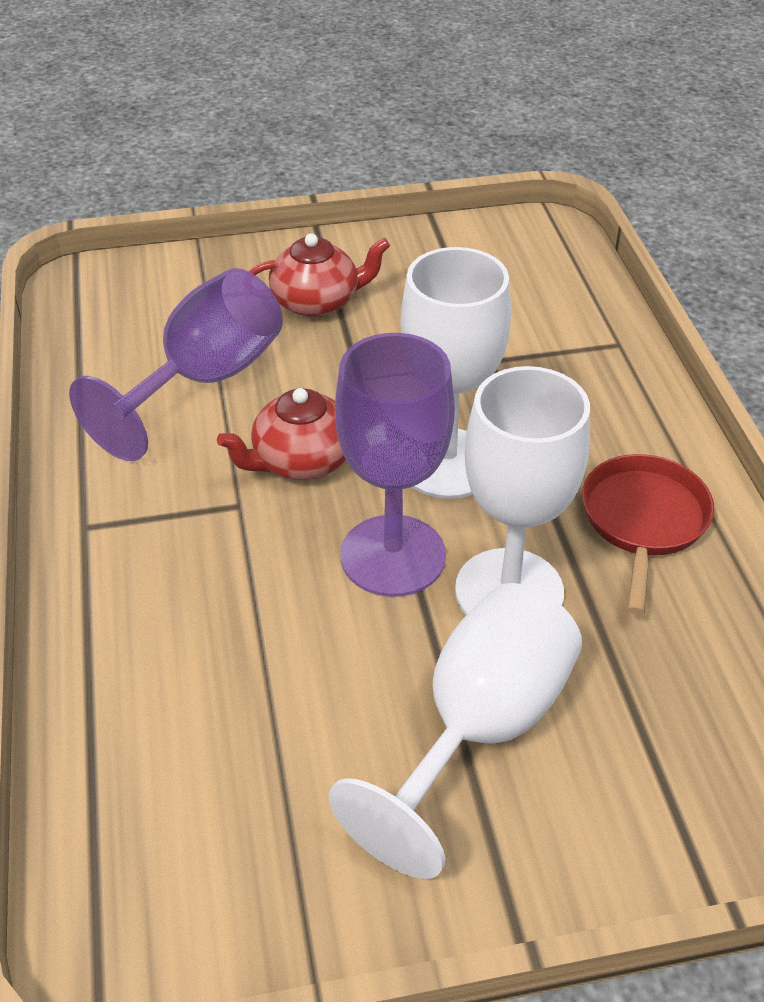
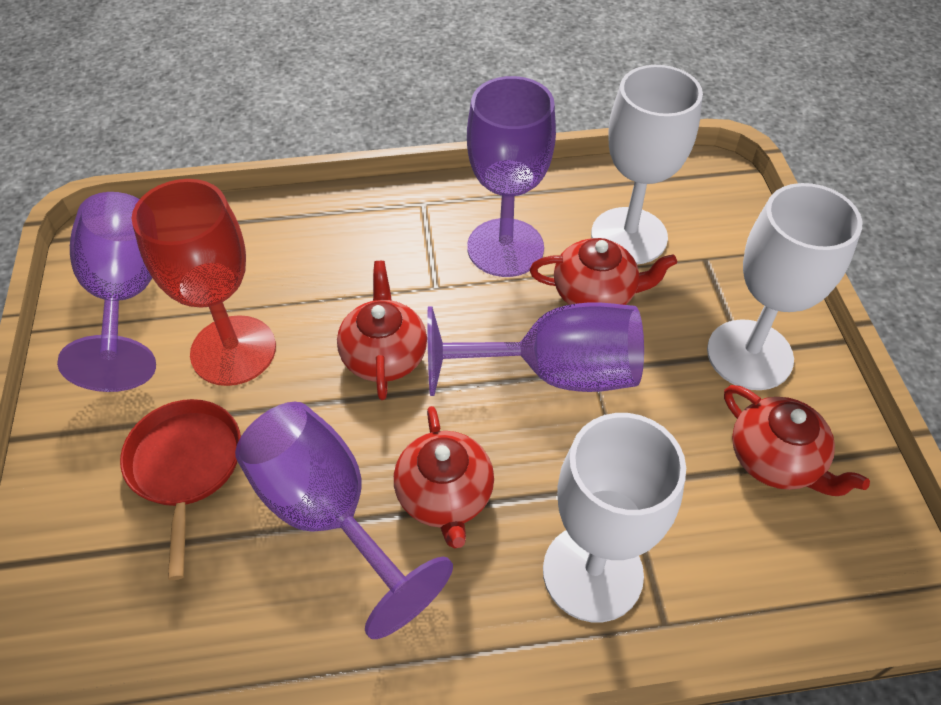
purple goblet: 2 -> 4
red goblet: 0 -> 1
red teapot: 2 -> 4

